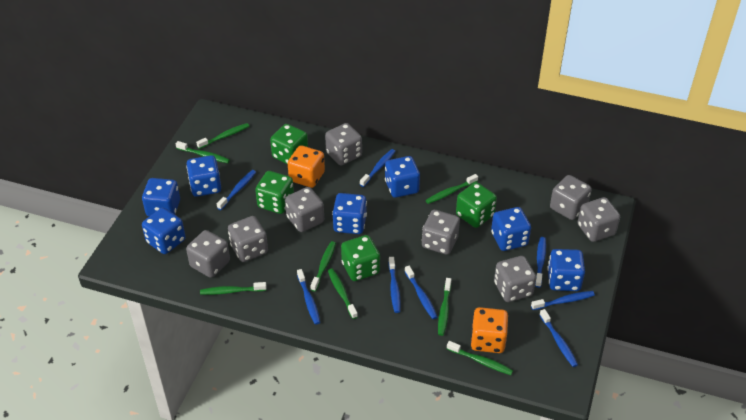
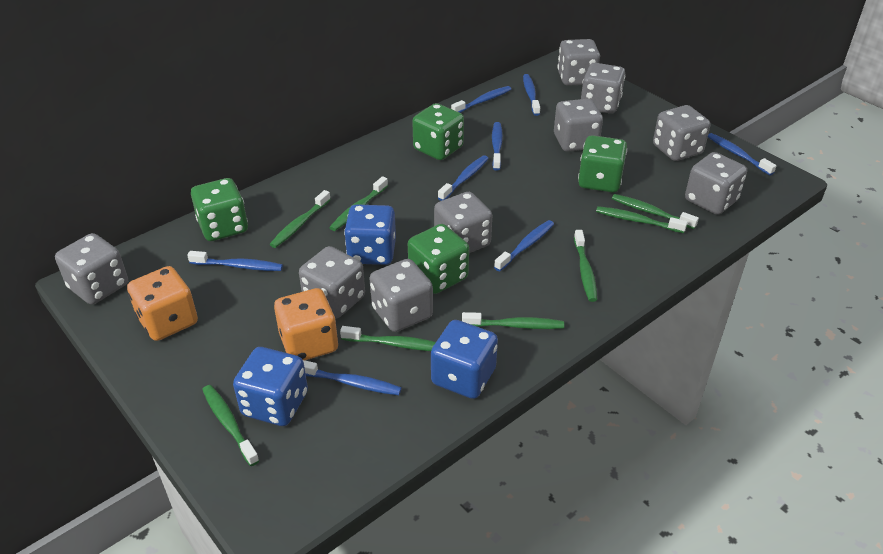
blue dice: 7 -> 3
grey dice: 8 -> 9

